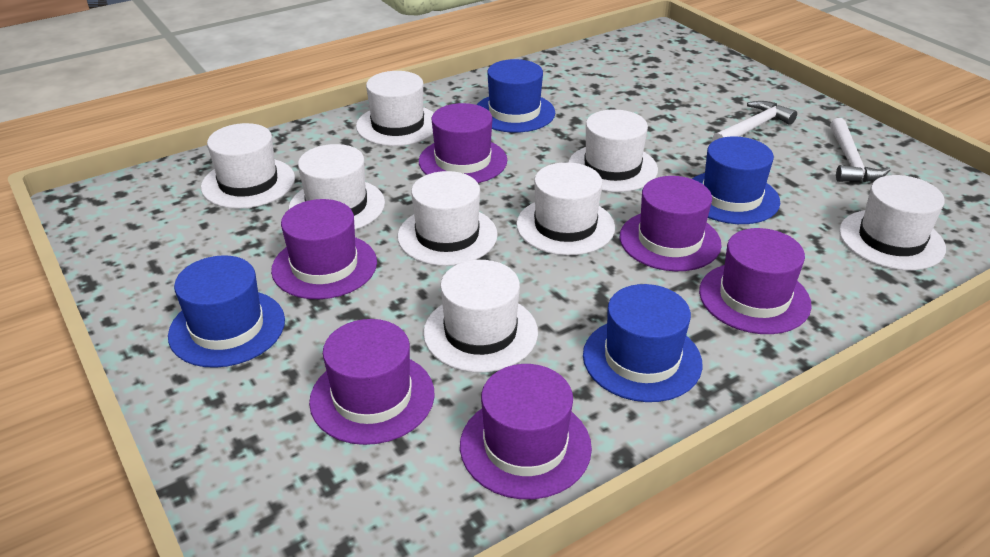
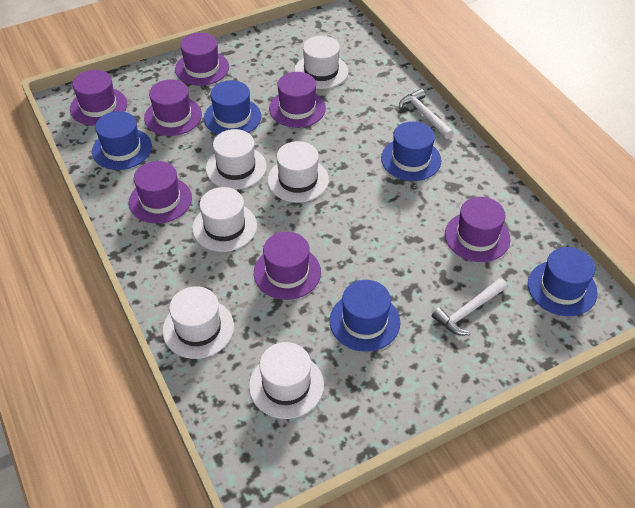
blue hat: 4 -> 5
purple hat: 6 -> 7
white hat: 8 -> 6

